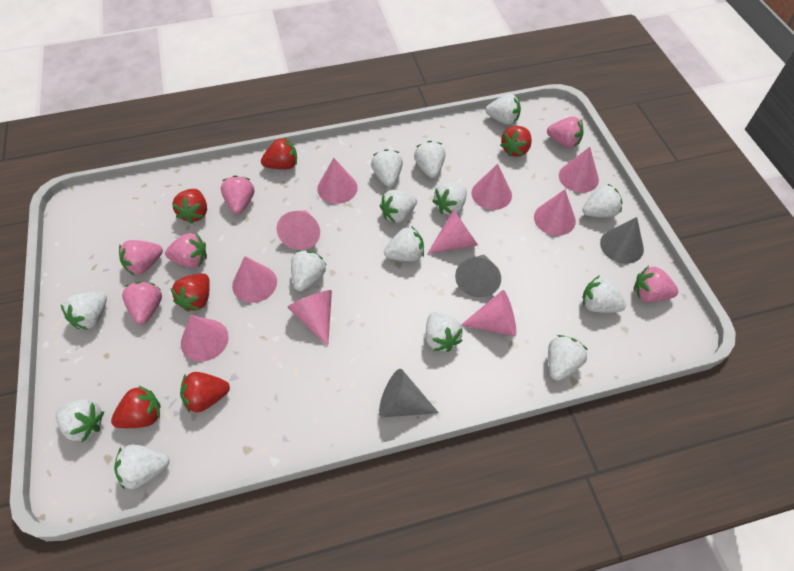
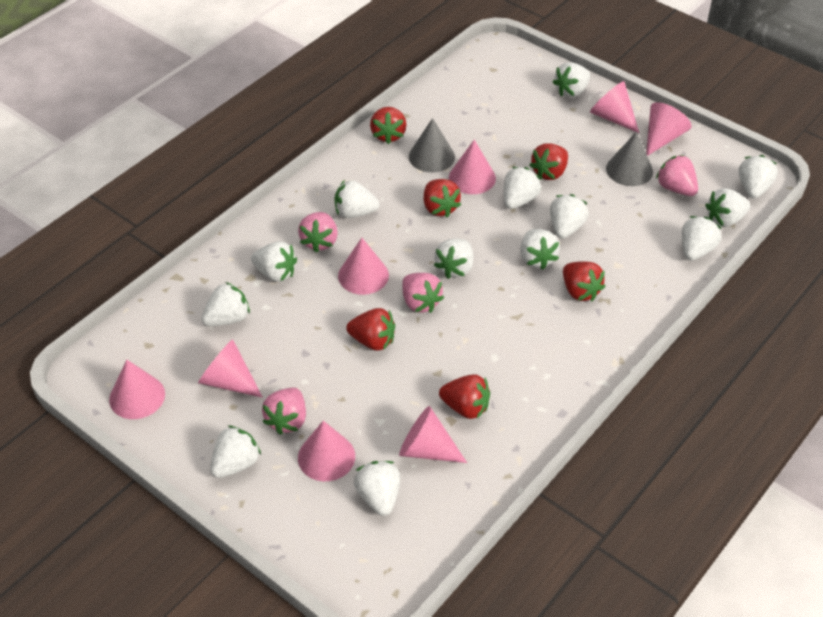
grey cone: 3 -> 2
pink cone: 10 -> 8
pink strawberry: 6 -> 4
white strawberry: 14 -> 13

